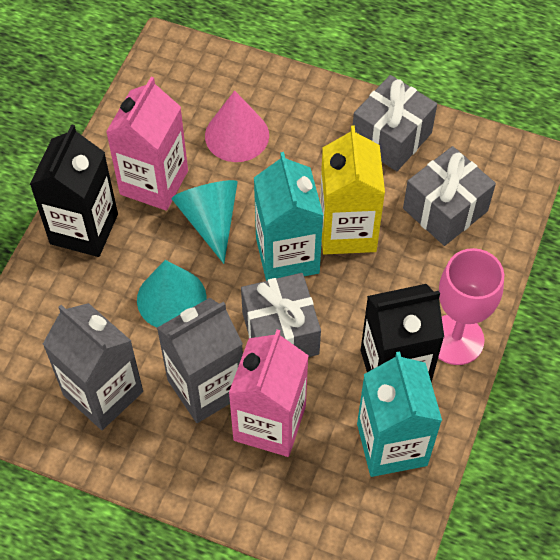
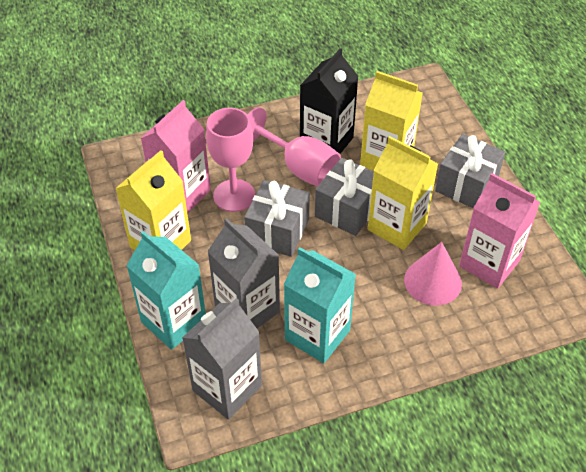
black carton: 2 -> 1
pink goblet: 1 -> 2
turquoise cone: 2 -> 0
yellow carton: 1 -> 3

